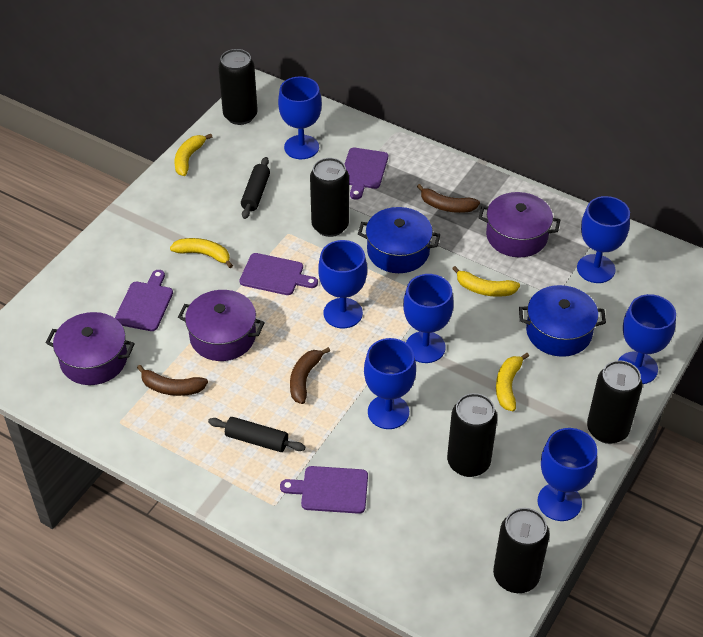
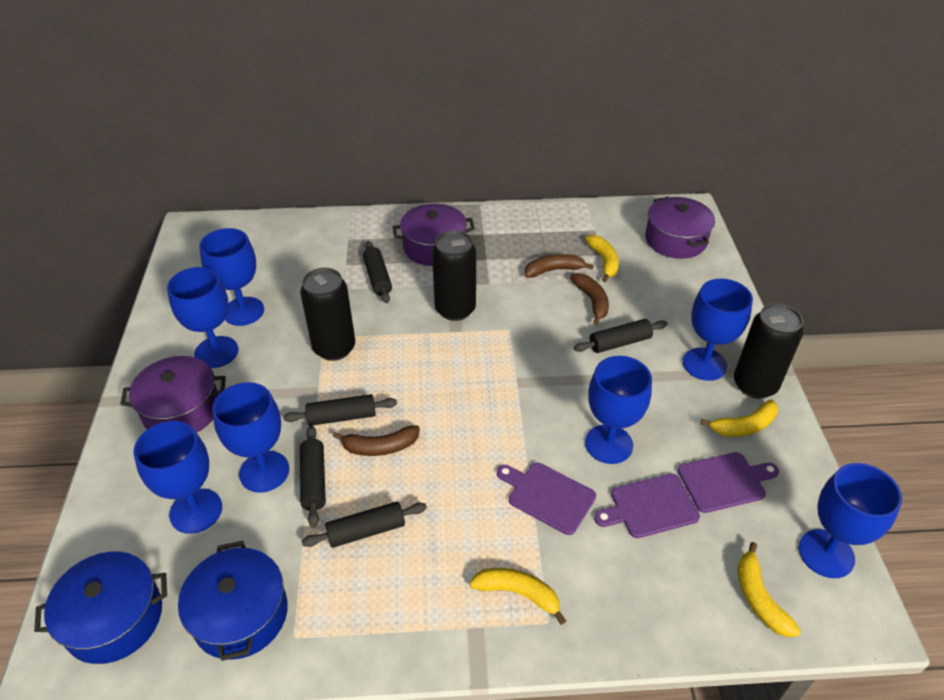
black can: 5 -> 3
black rolling pin: 2 -> 5
purple cutting board: 4 -> 3

